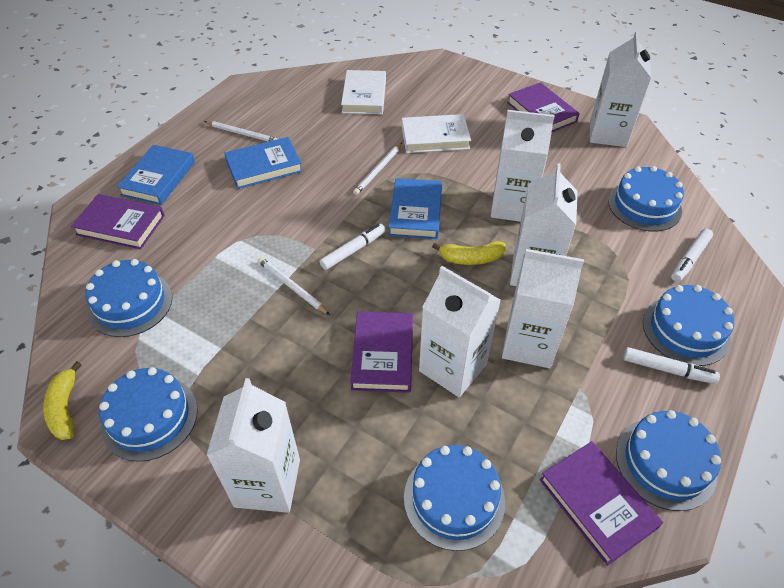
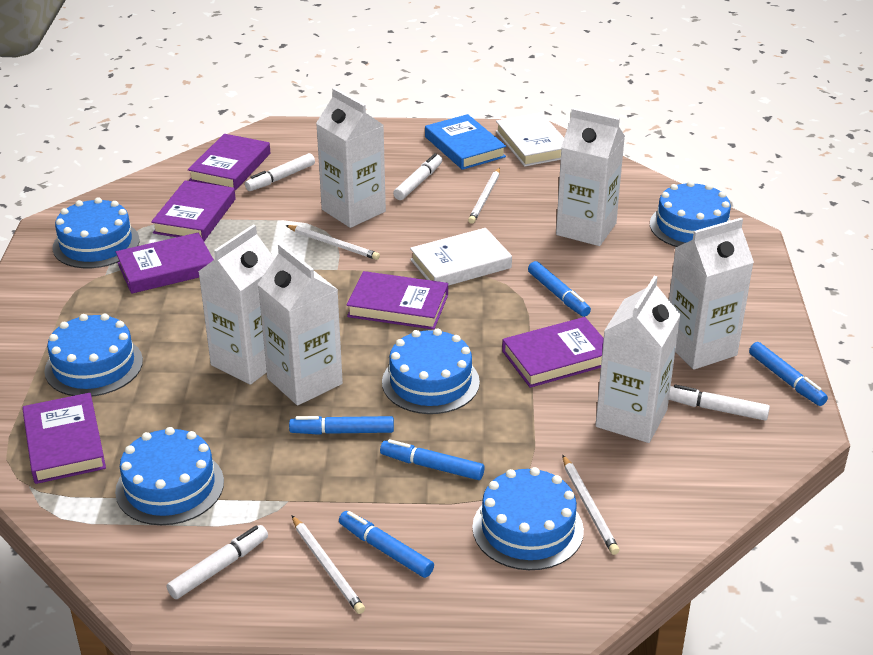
blue book: 3 -> 1
blue marker: 0 -> 5
purple book: 4 -> 6
white marker: 3 -> 4
white pencil: 3 -> 4
yellow banana: 2 -> 0

